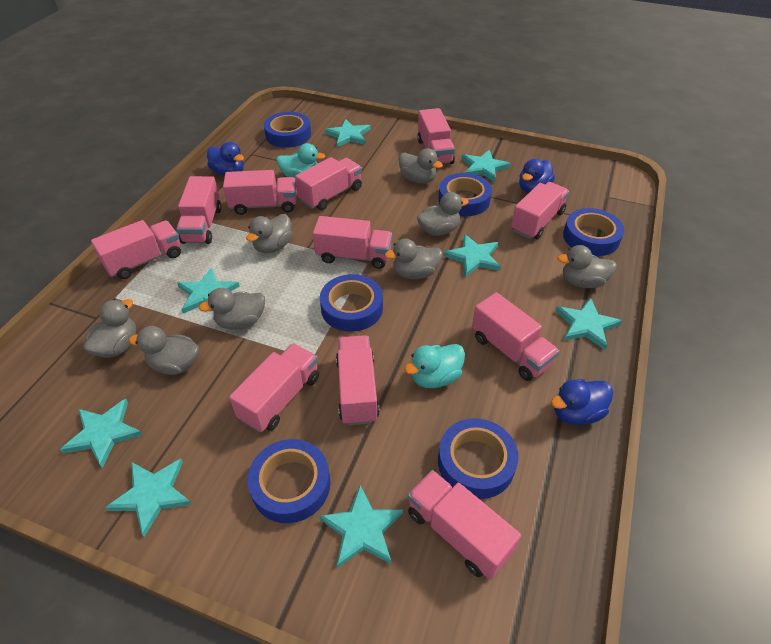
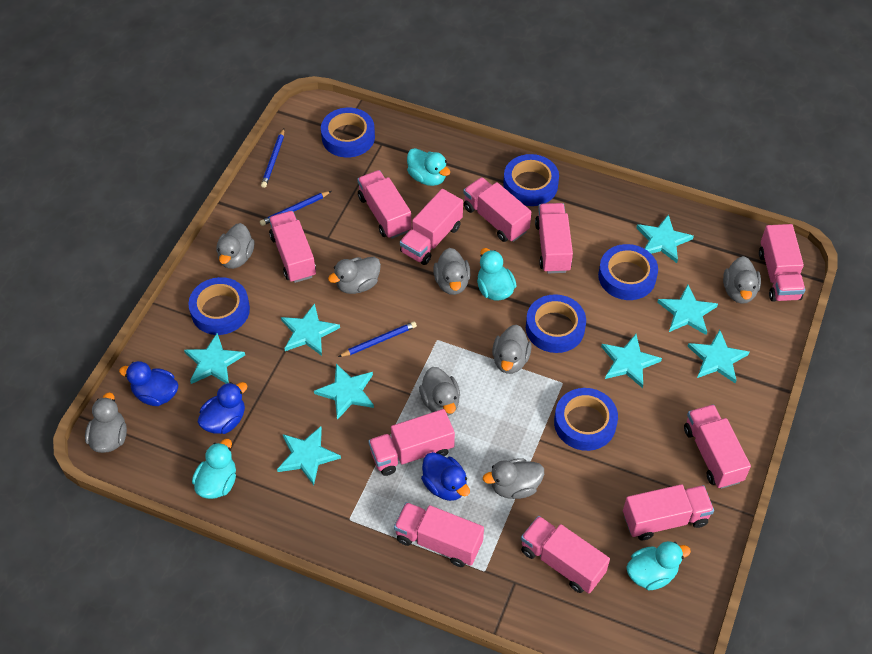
blue pencil: 0 -> 3
turquoise duck: 2 -> 4

